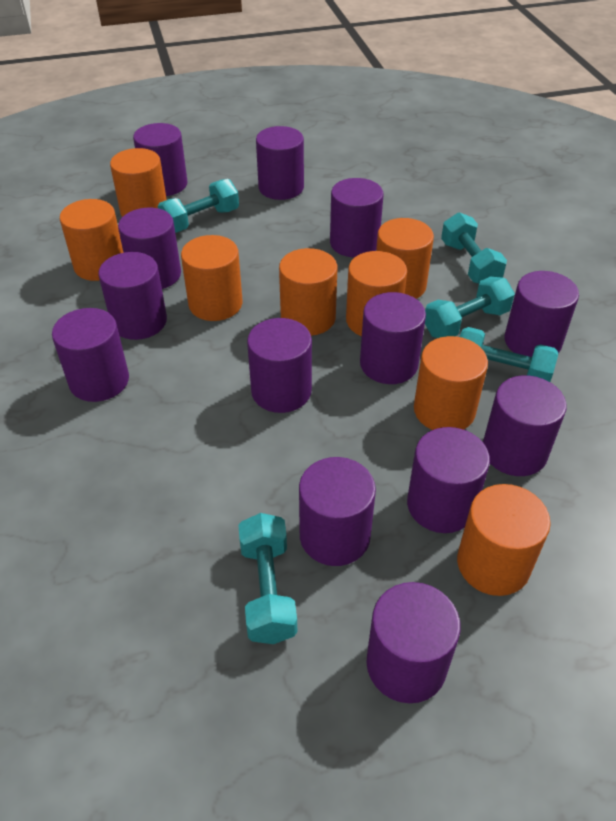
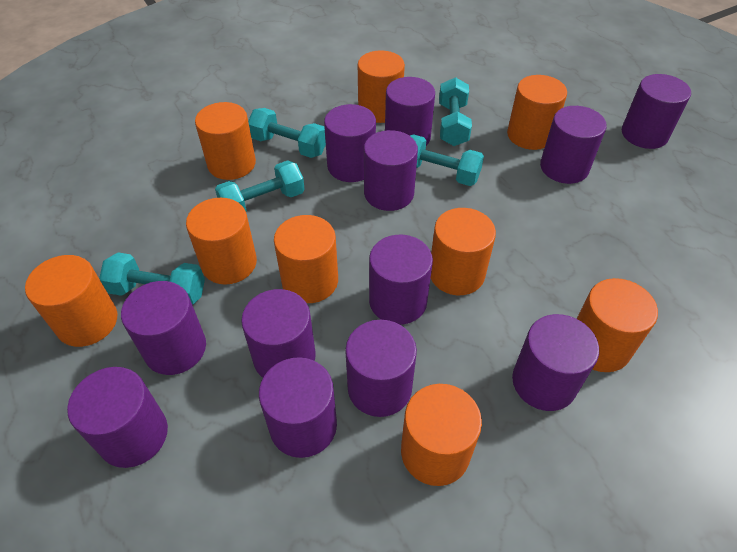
orange cylinder: 8 -> 9
purple cylinder: 13 -> 12

